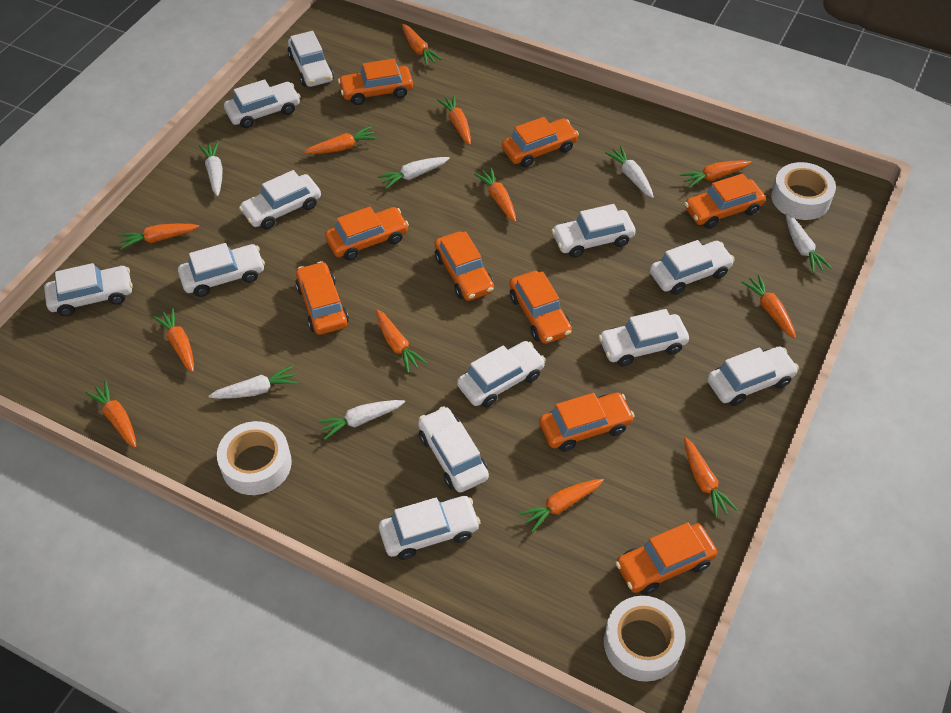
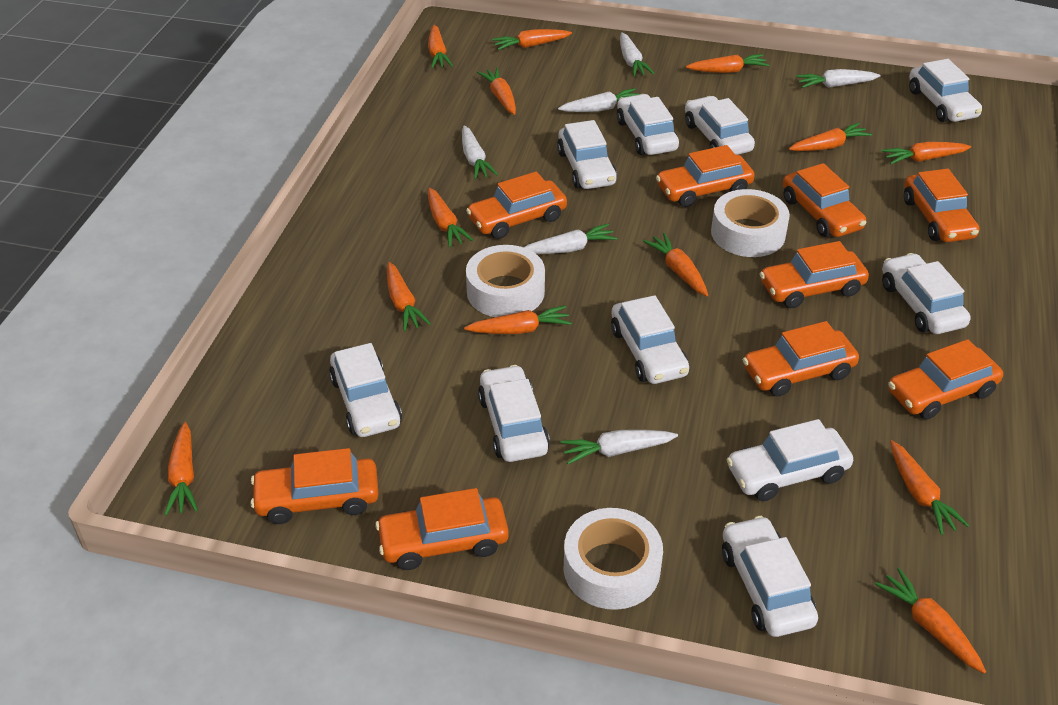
orange carrot: 12 -> 13
white car: 12 -> 10

